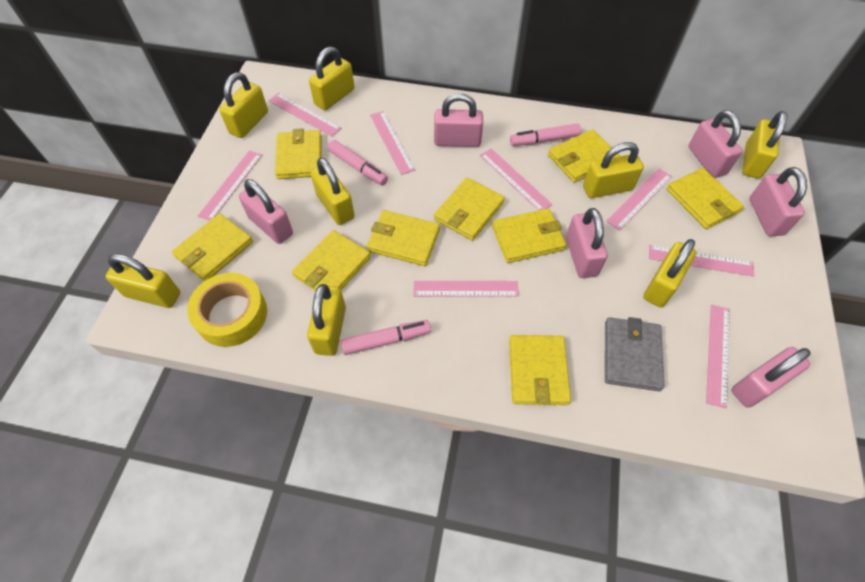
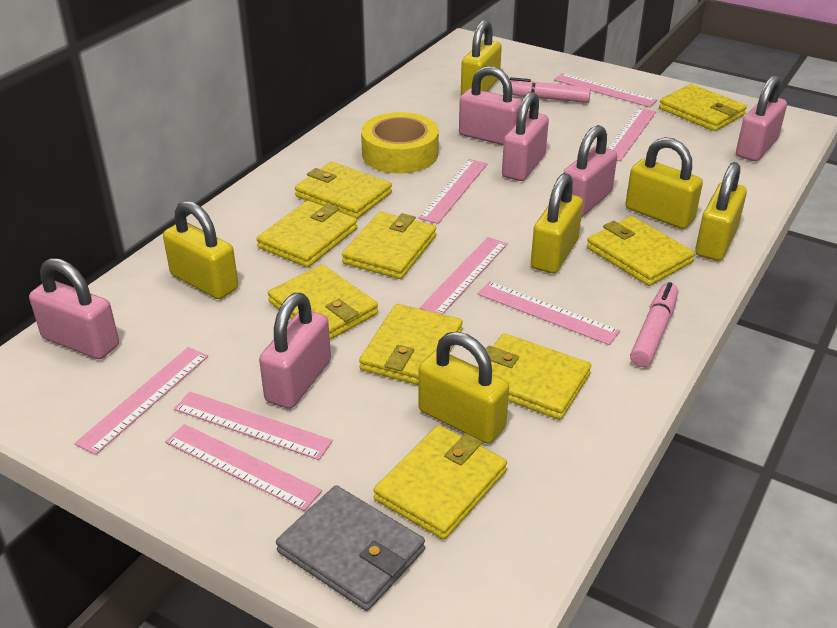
pink marker: 3 -> 2
yellow padlock: 8 -> 6

